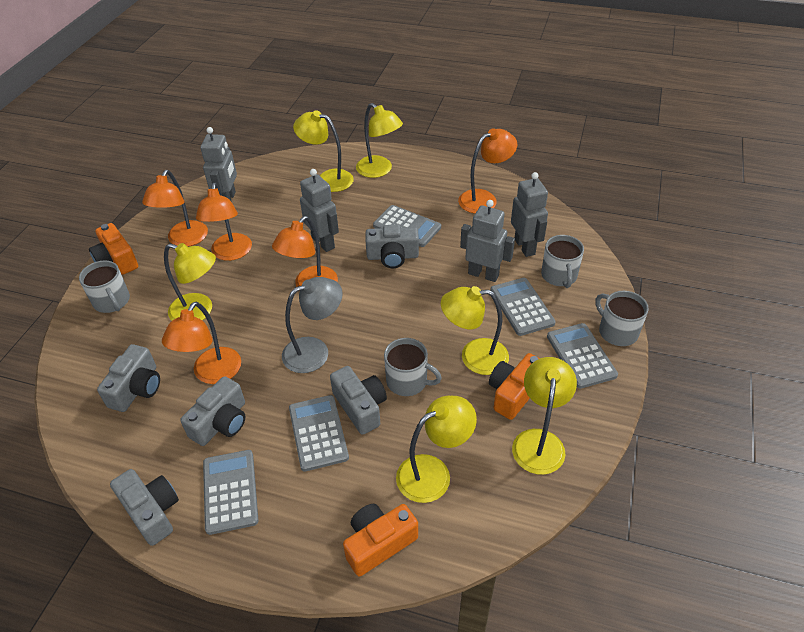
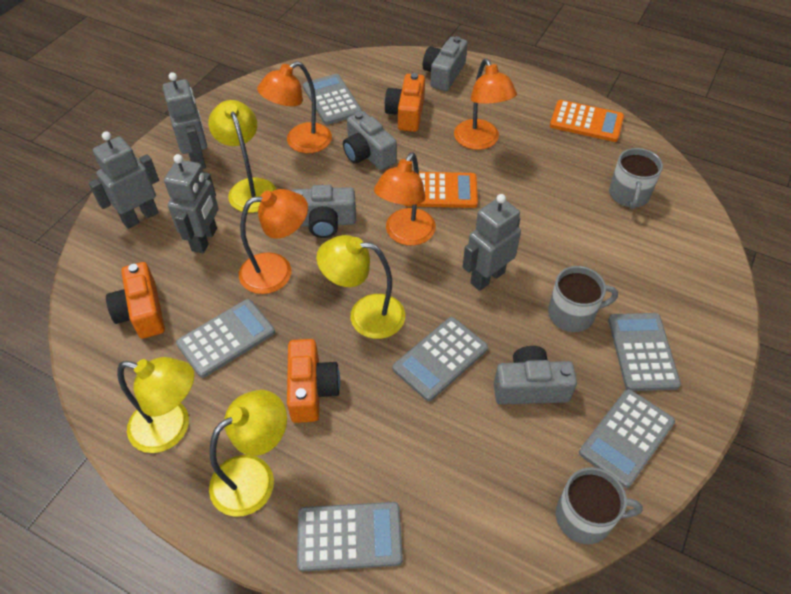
grey calculator: 5 -> 6
grey camera: 5 -> 4
grey lamp: 1 -> 0
grey mug: 4 -> 3
orange calculator: 0 -> 2
orange lamp: 5 -> 4
yellow lamp: 6 -> 4

